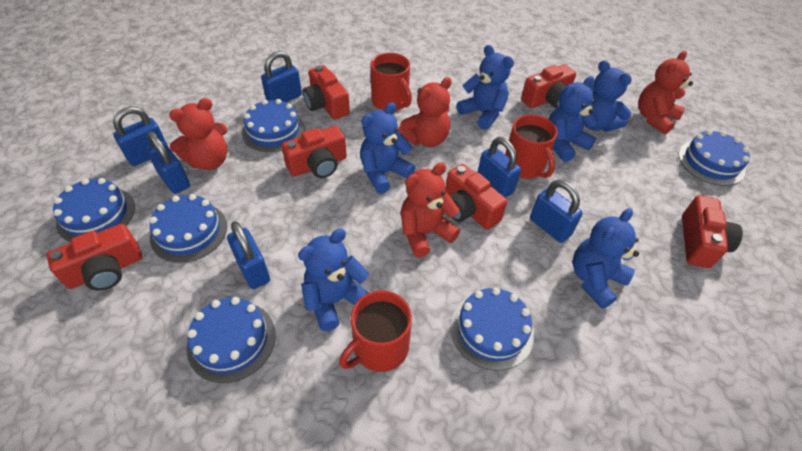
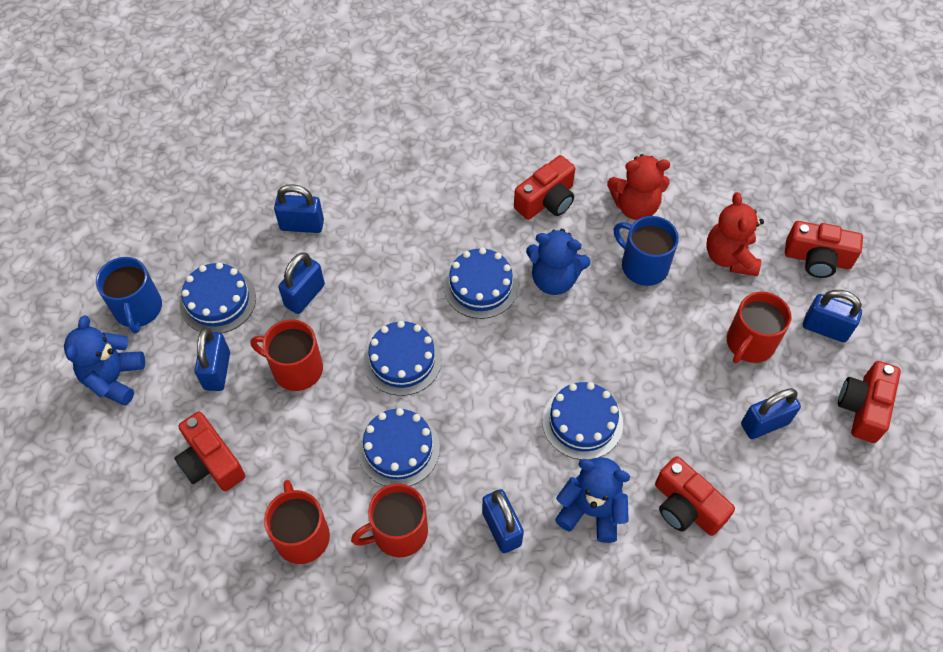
blue cake: 6 -> 5
blue mug: 0 -> 2
blue teddy bear: 6 -> 3
red camera: 6 -> 5
red mug: 3 -> 4
red teddy bear: 4 -> 2

